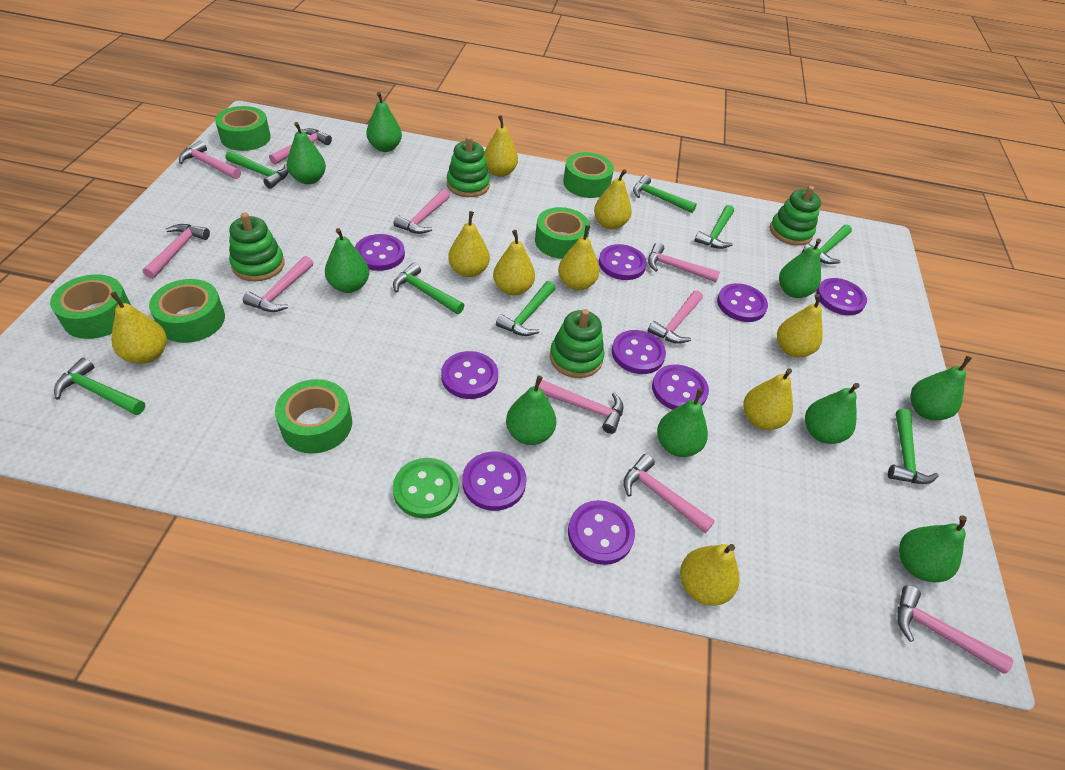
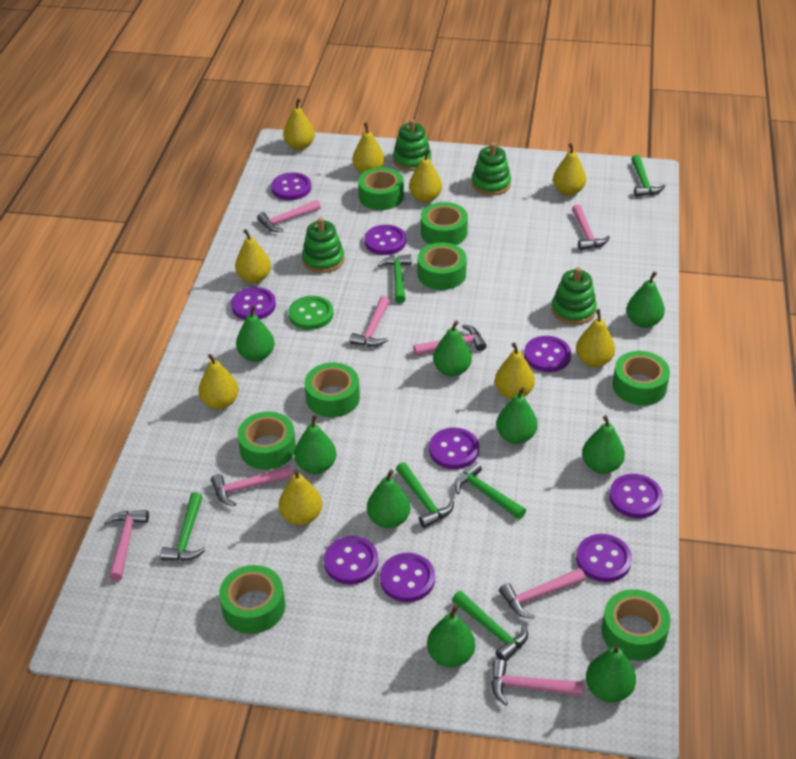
green hammer: 8 -> 6
green tape: 6 -> 8
pink hammer: 10 -> 8

